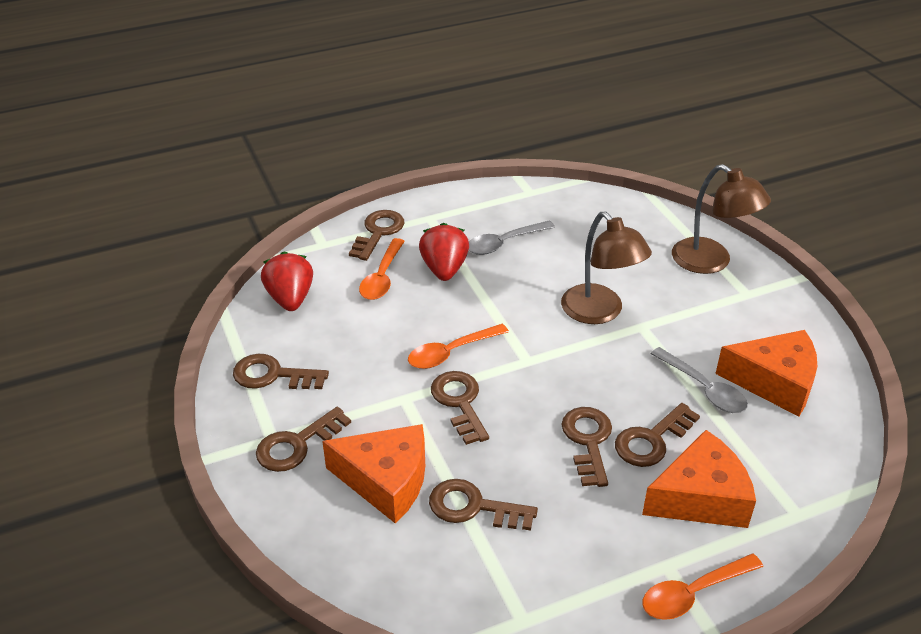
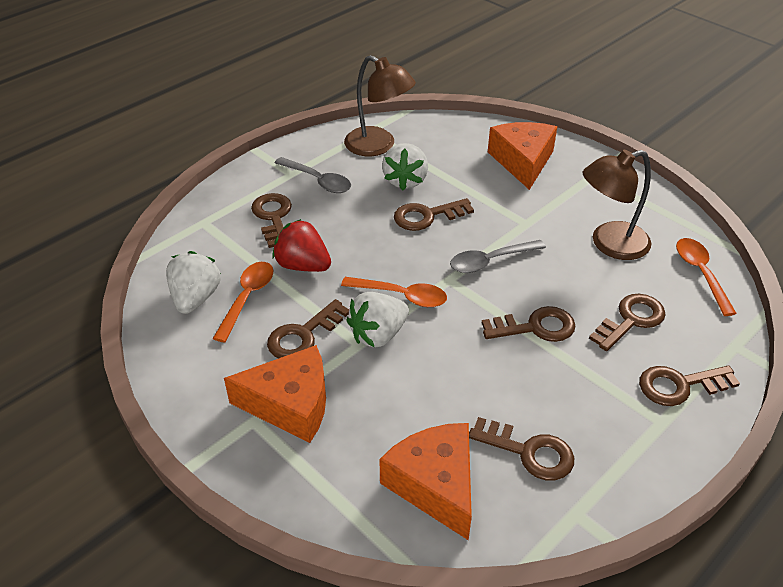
red strawberry: 2 -> 1
white strawberry: 0 -> 3

